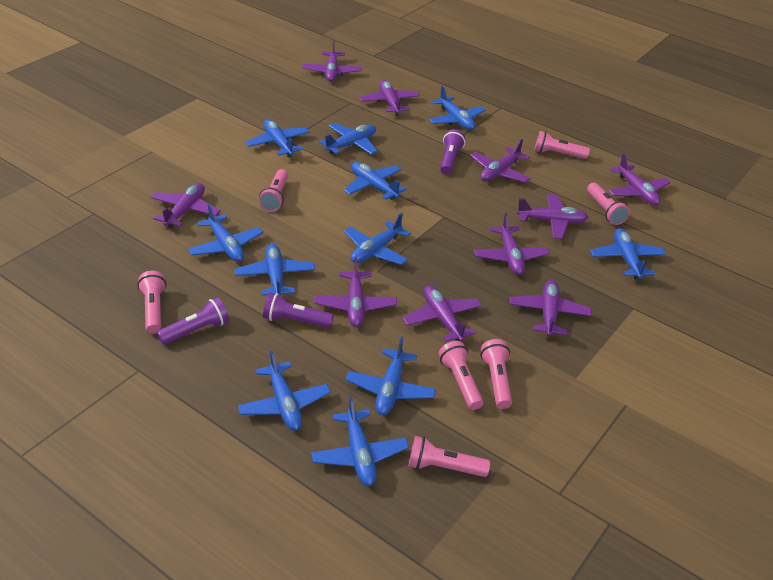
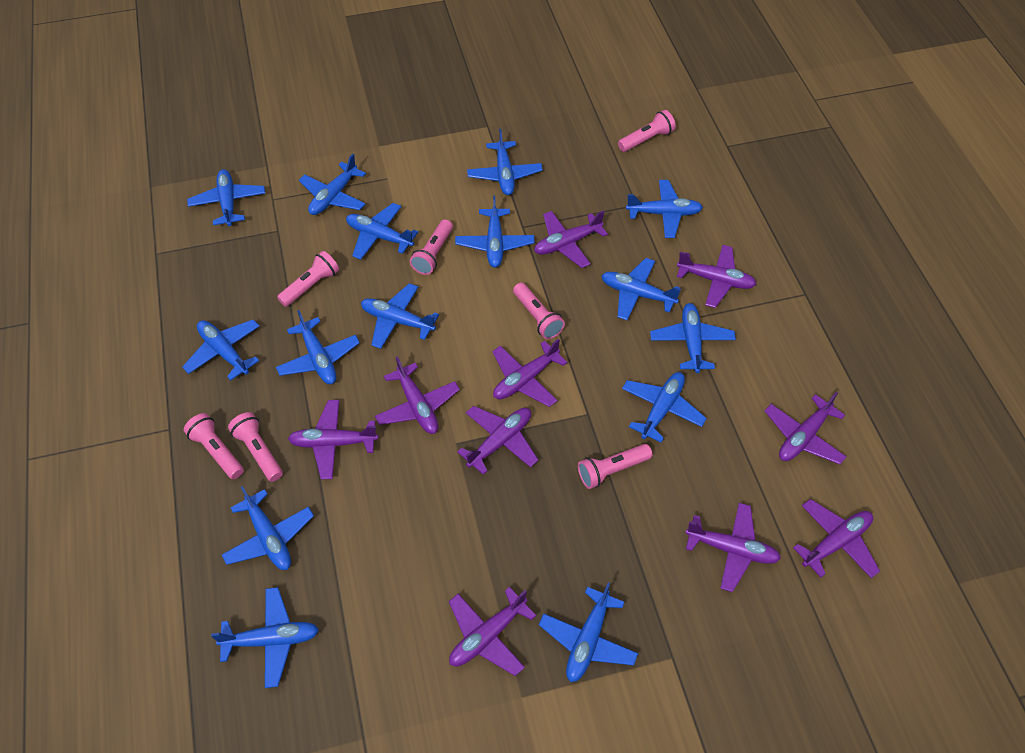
blue plane: 11 -> 15
purple flashlight: 3 -> 0

